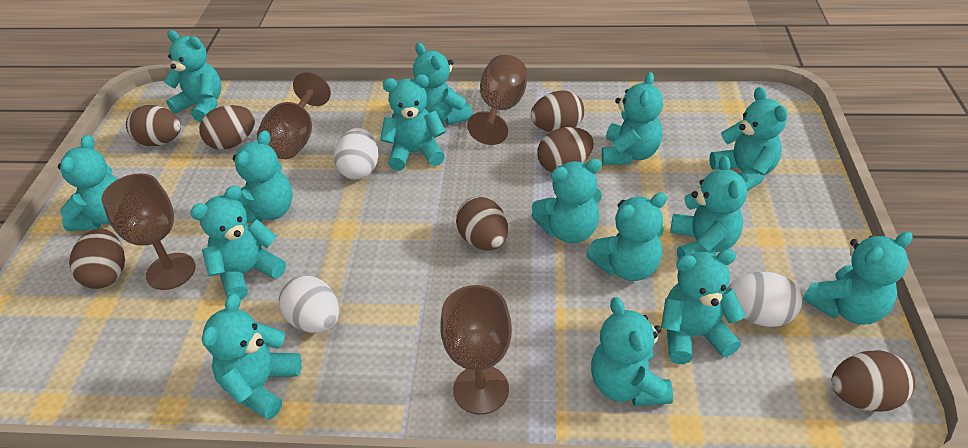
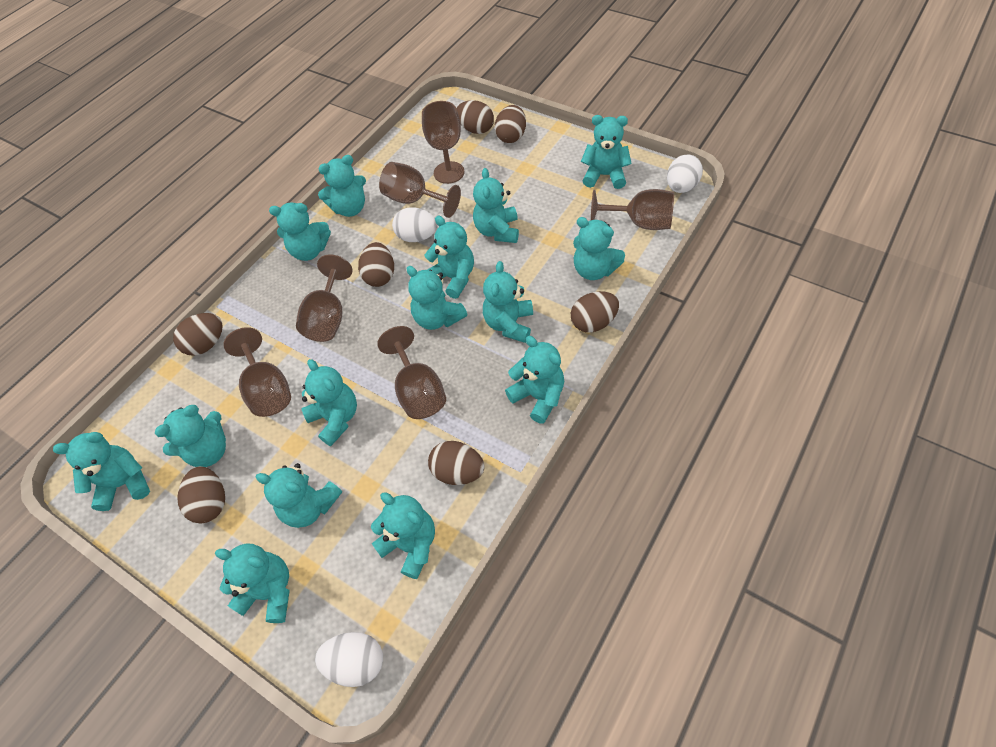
brown goblet: 4 -> 6

